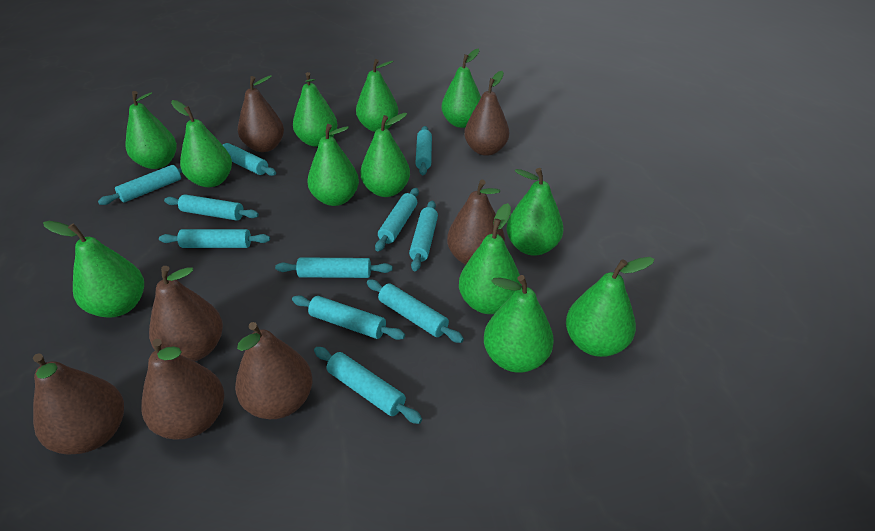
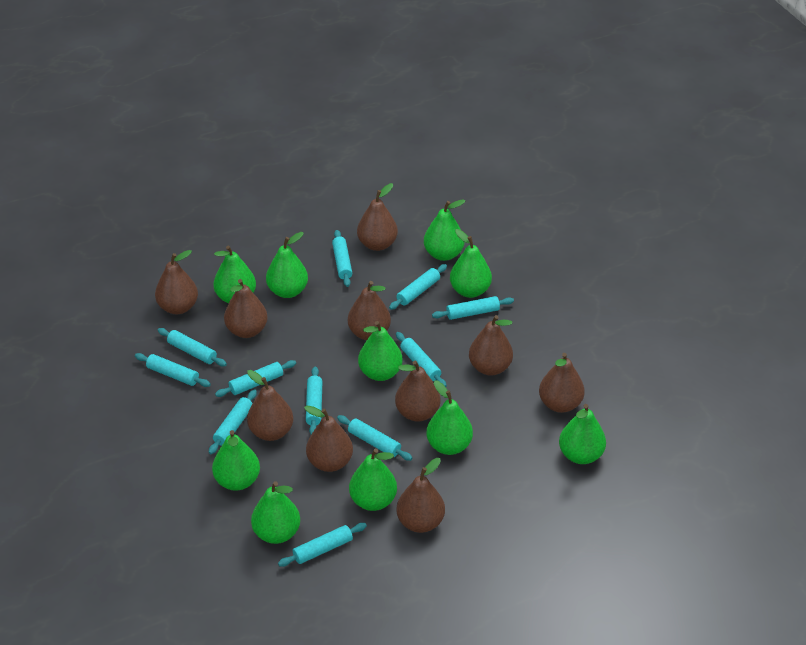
brown pear: 7 -> 10
green pear: 12 -> 10

